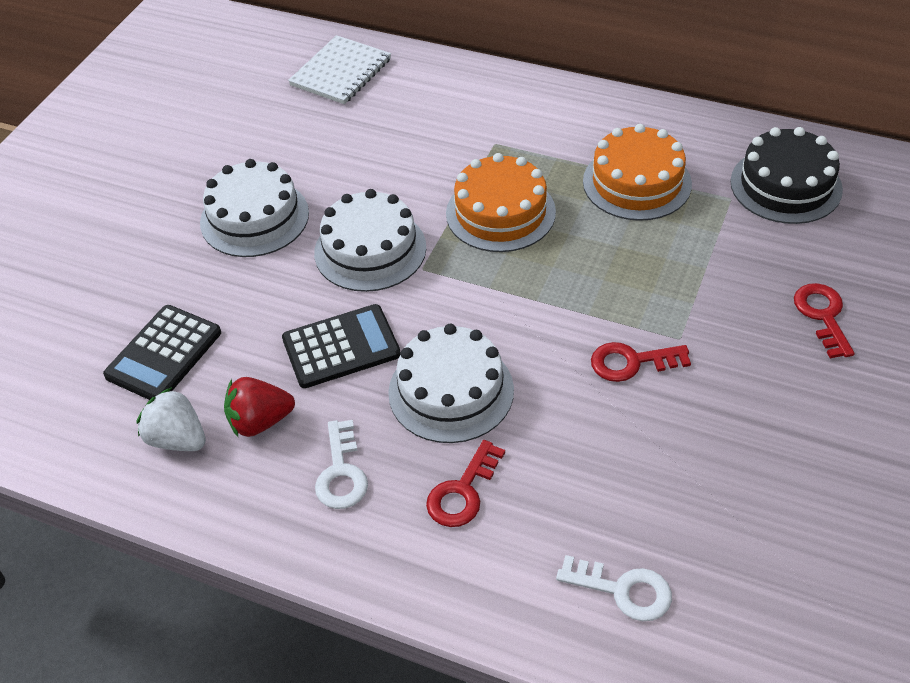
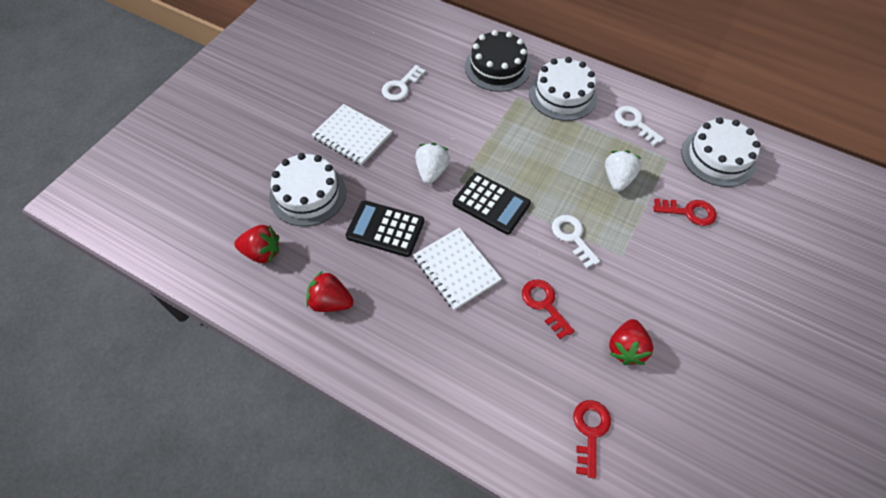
orange cake: 2 -> 0
red strawberry: 1 -> 3
white key: 2 -> 3
white notebook: 1 -> 2
white strawberry: 1 -> 2

